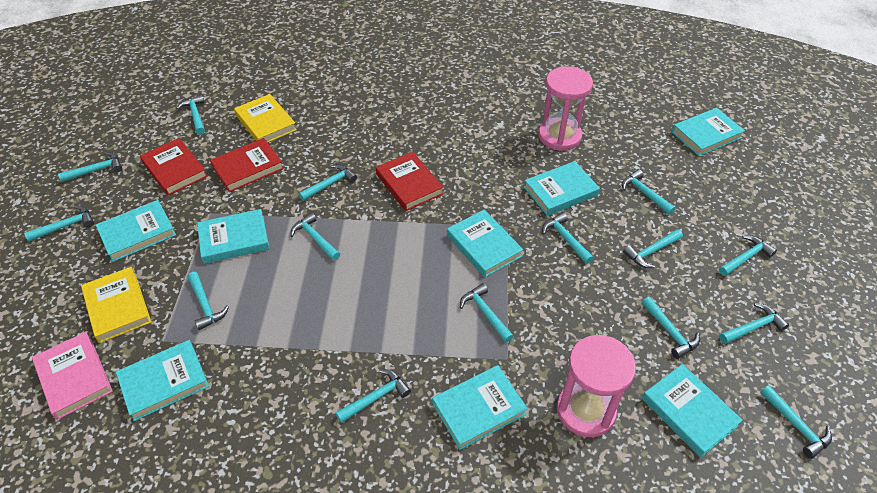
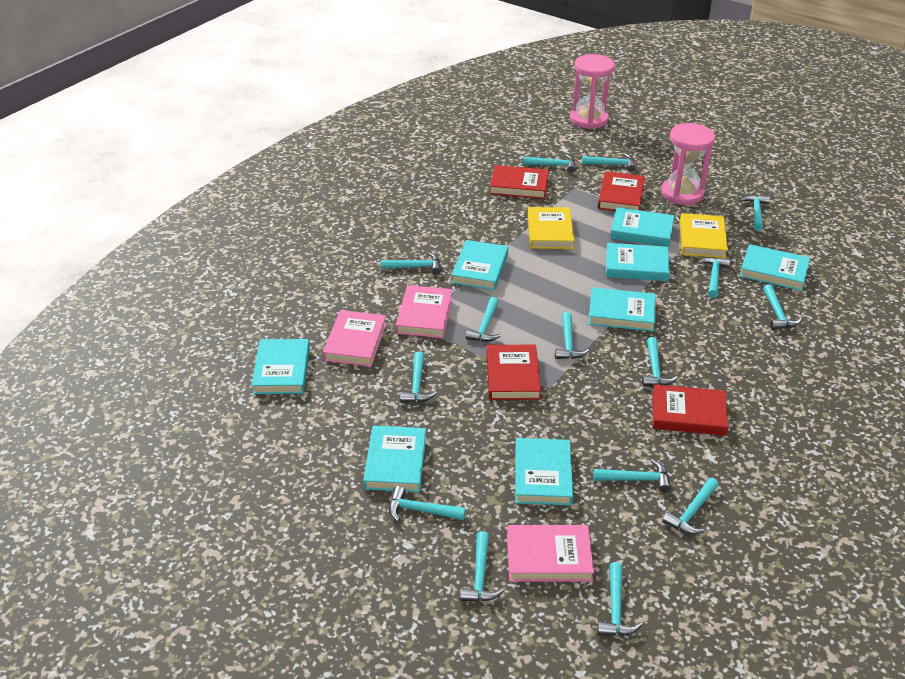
pink book: 1 -> 3
red book: 3 -> 4

